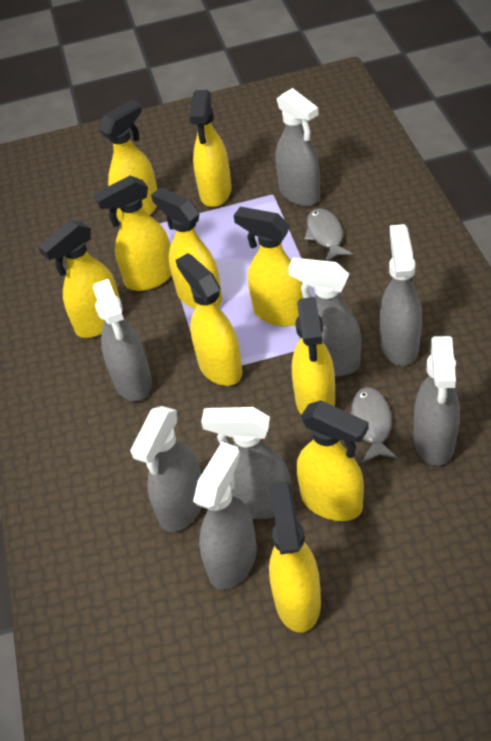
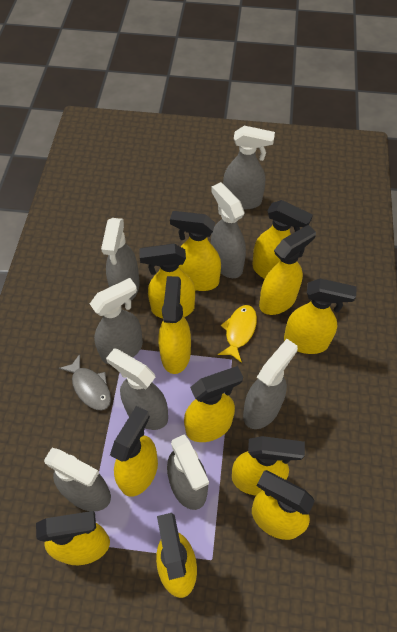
grey fish: 2 -> 1
yellow fish: 0 -> 1
yellow spray bottle: 10 -> 12

